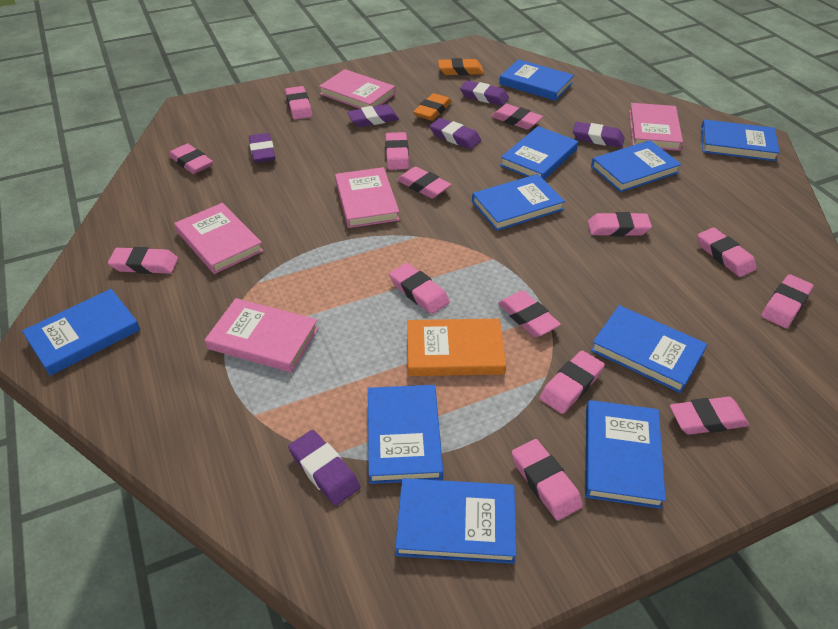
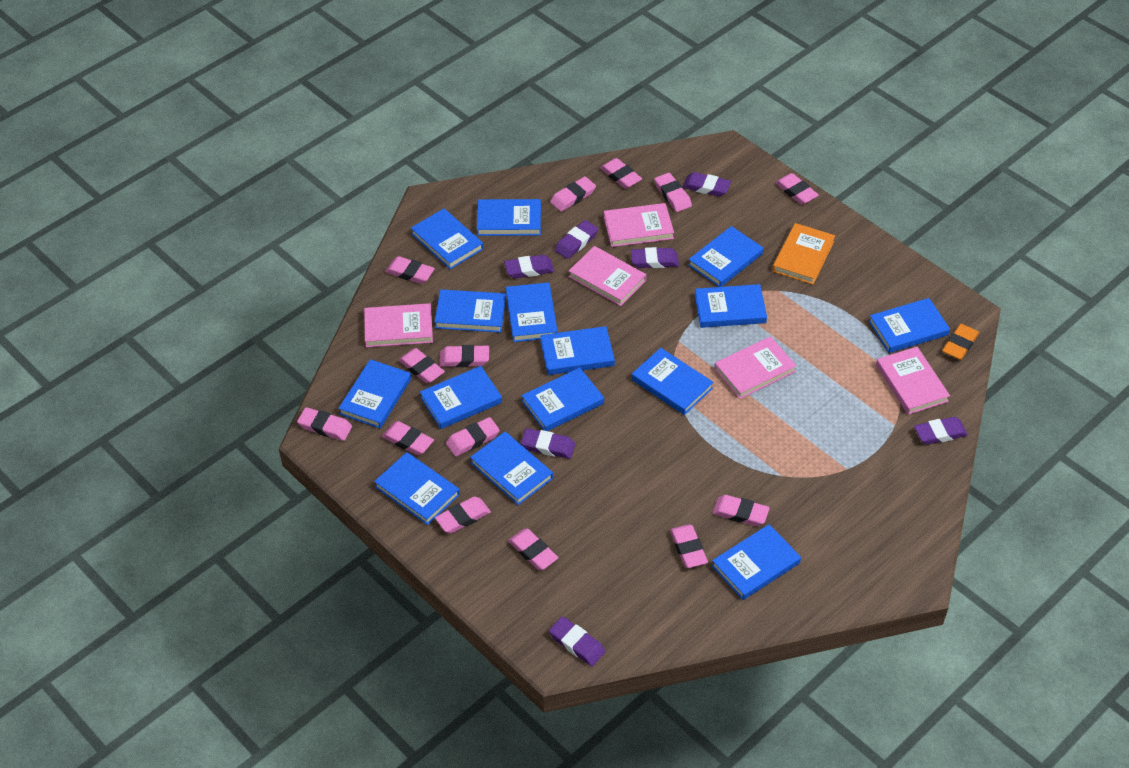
blue book: 10 -> 15
orange eraser: 2 -> 1
purple eraser: 6 -> 7

